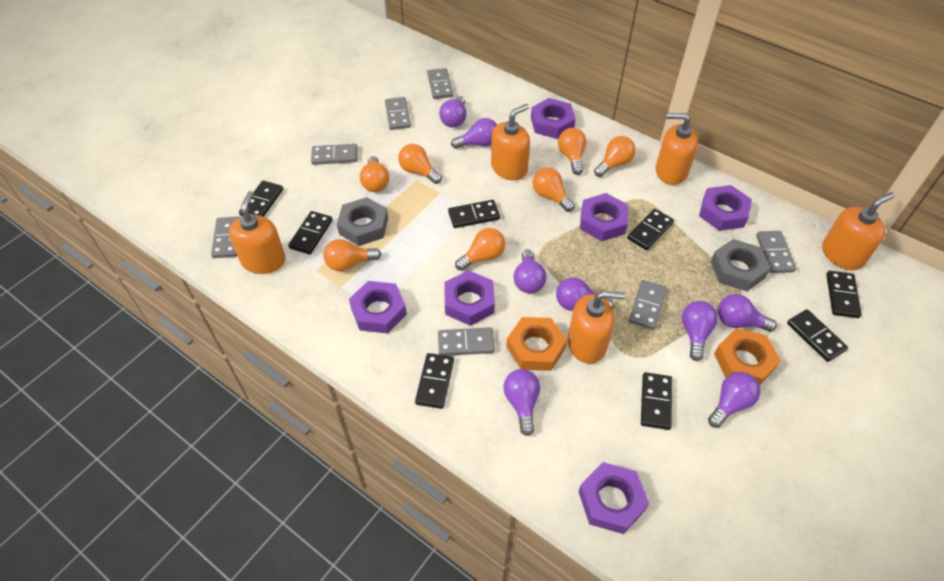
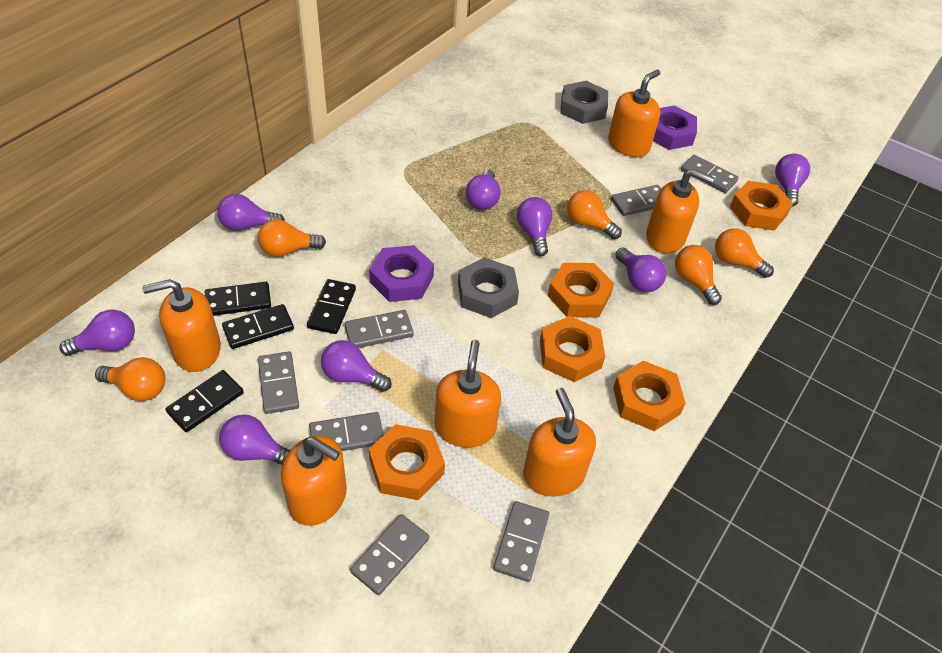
black domino: 8 -> 4
orange light bulb: 7 -> 5
orange nut: 2 -> 5
orange soap dispenser: 5 -> 6
purple nut: 6 -> 2

